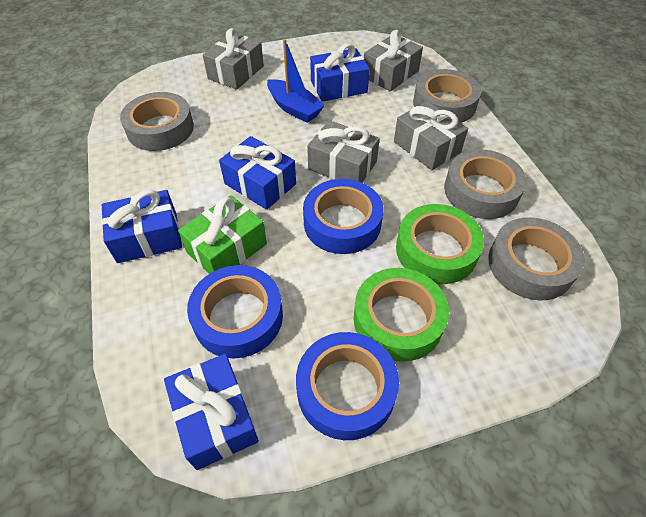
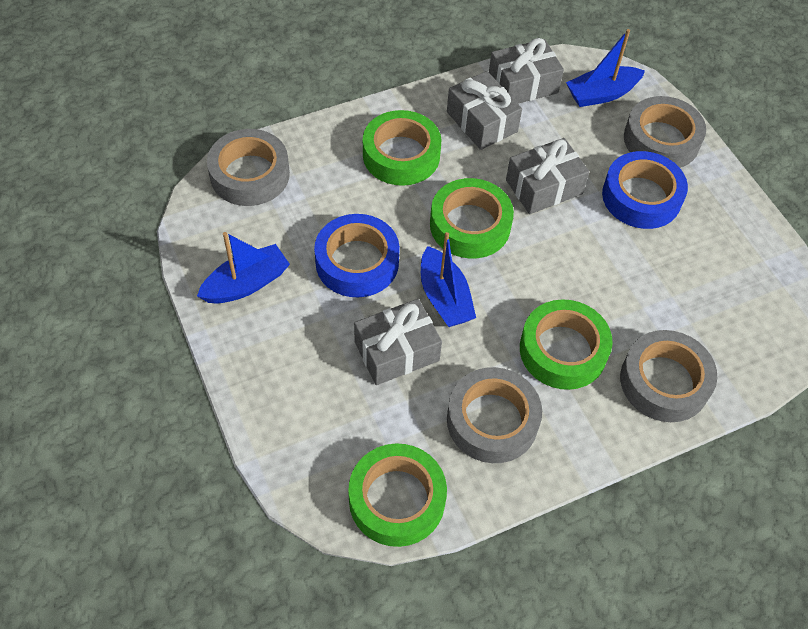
blue boat: 1 -> 3
blue gift: 4 -> 0
blue tape: 3 -> 2
green gift: 1 -> 0
green tape: 2 -> 4

